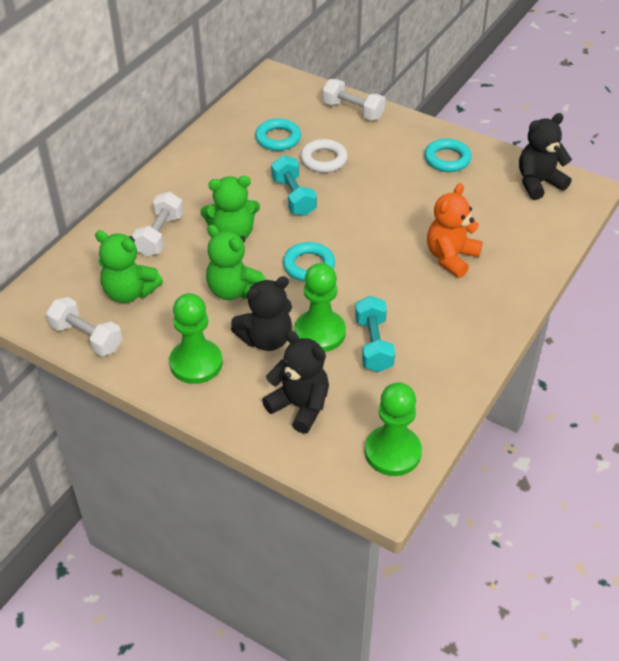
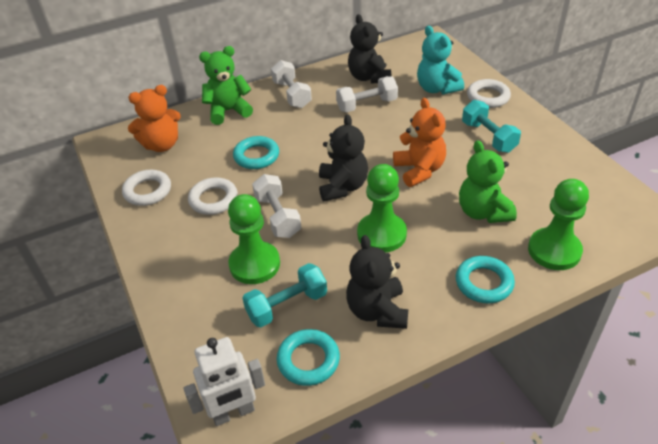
green teddy bear: 3 -> 2
orange teddy bear: 1 -> 2
turquoise teddy bear: 0 -> 1
white ring: 1 -> 3
white robot: 0 -> 1

